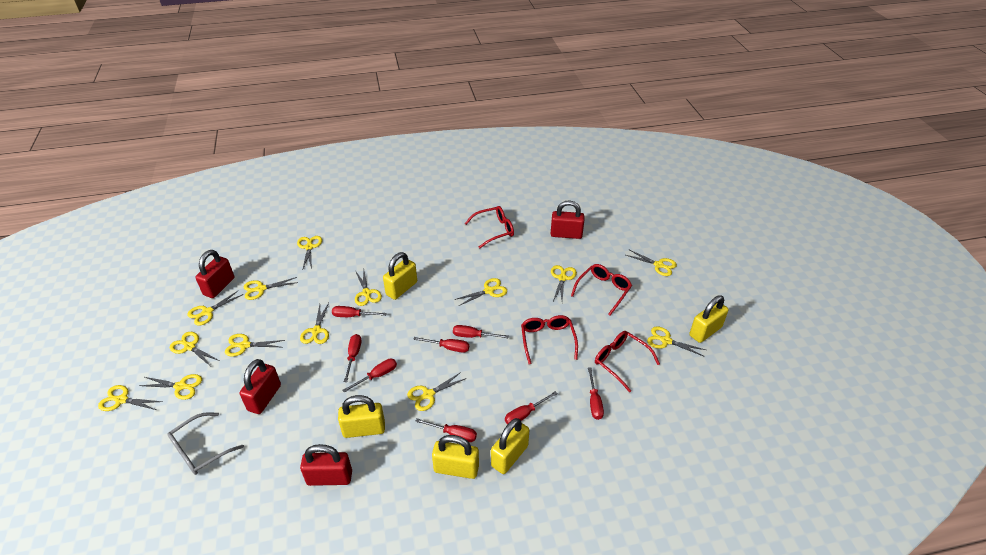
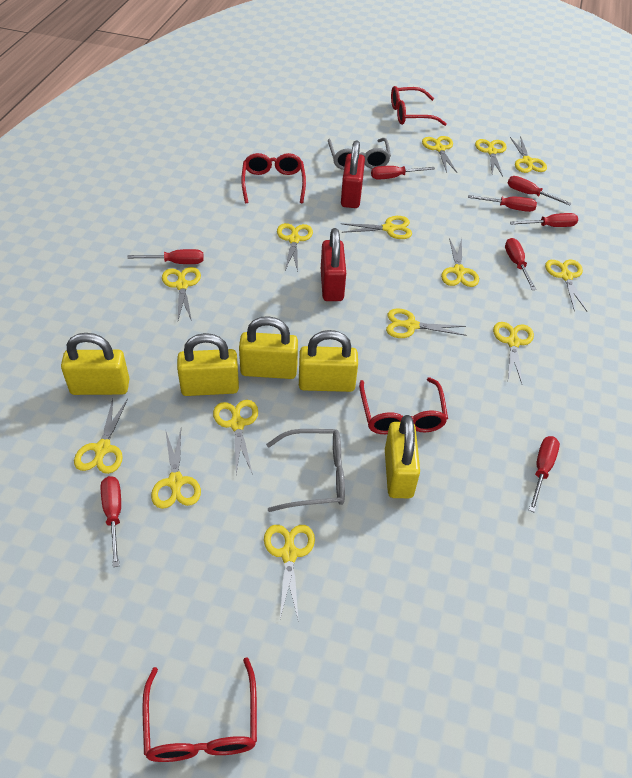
grey glasses: 1 -> 2
red padlock: 4 -> 2

